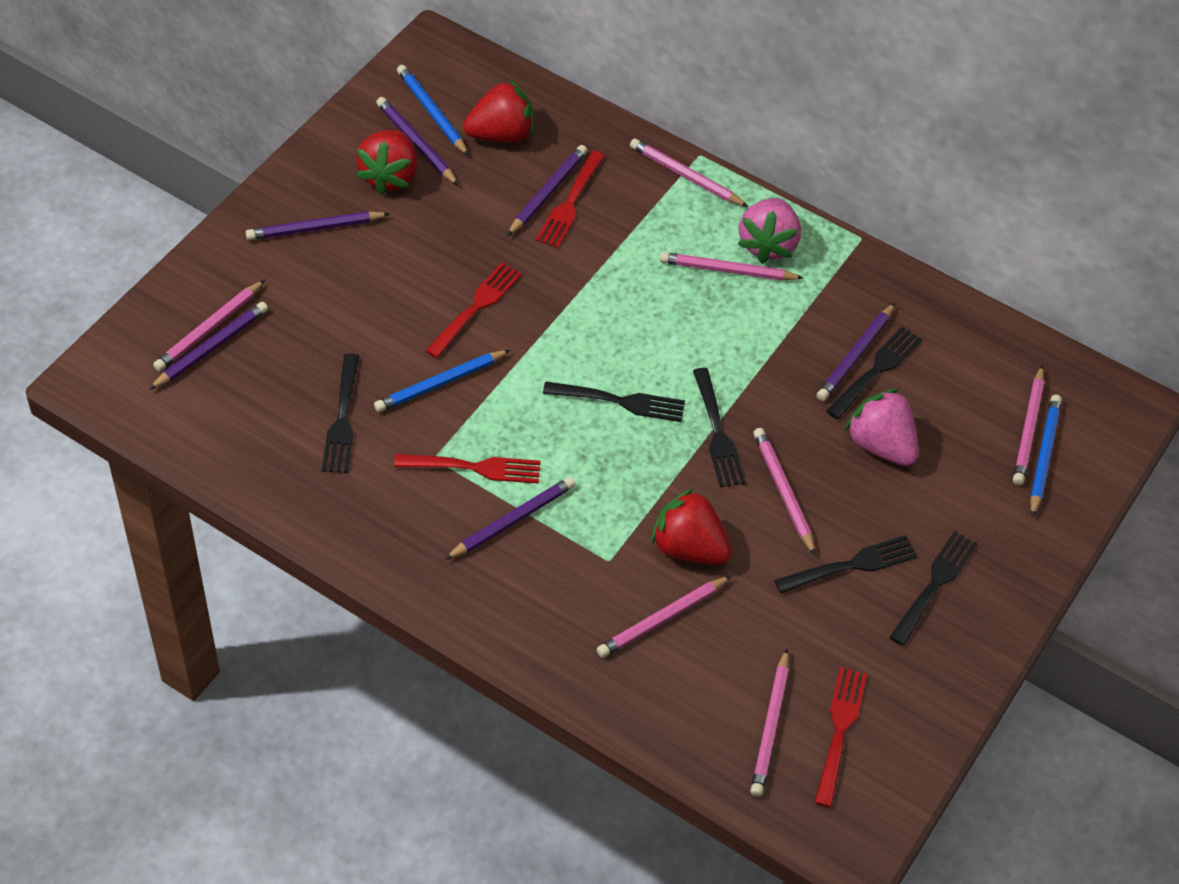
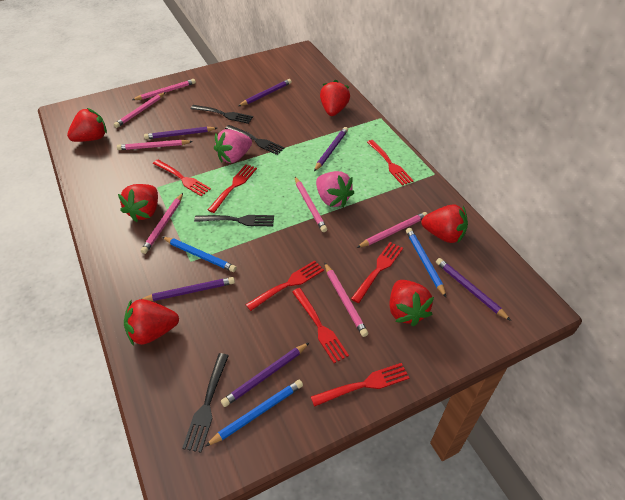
black fork: 6 -> 4
red fork: 4 -> 7
red strawberry: 3 -> 6

